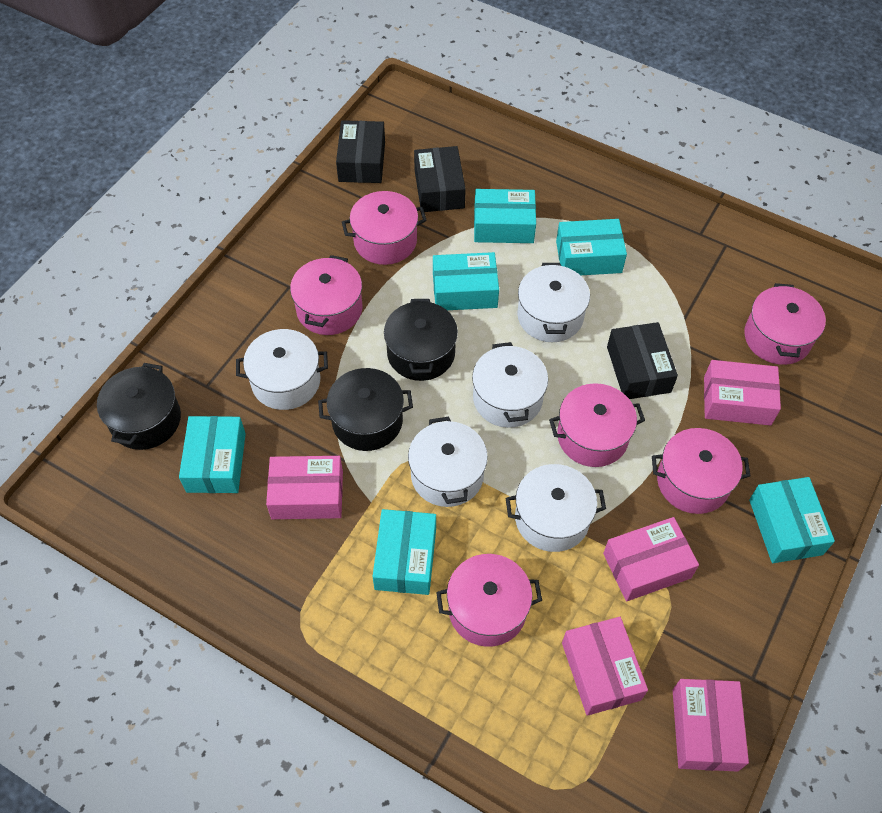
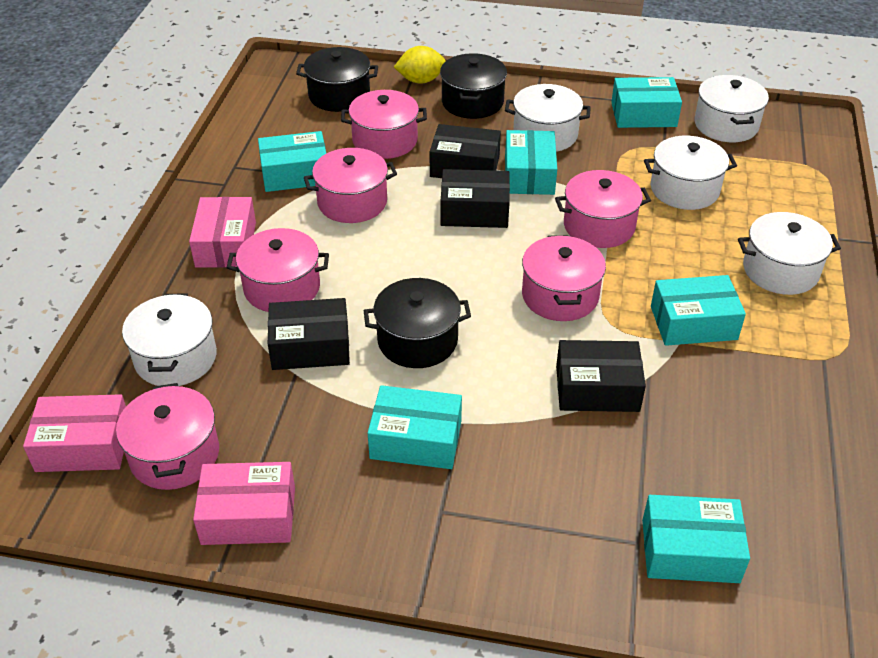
black box: 3 -> 4
pink box: 5 -> 3
yellow lemon: 0 -> 1

